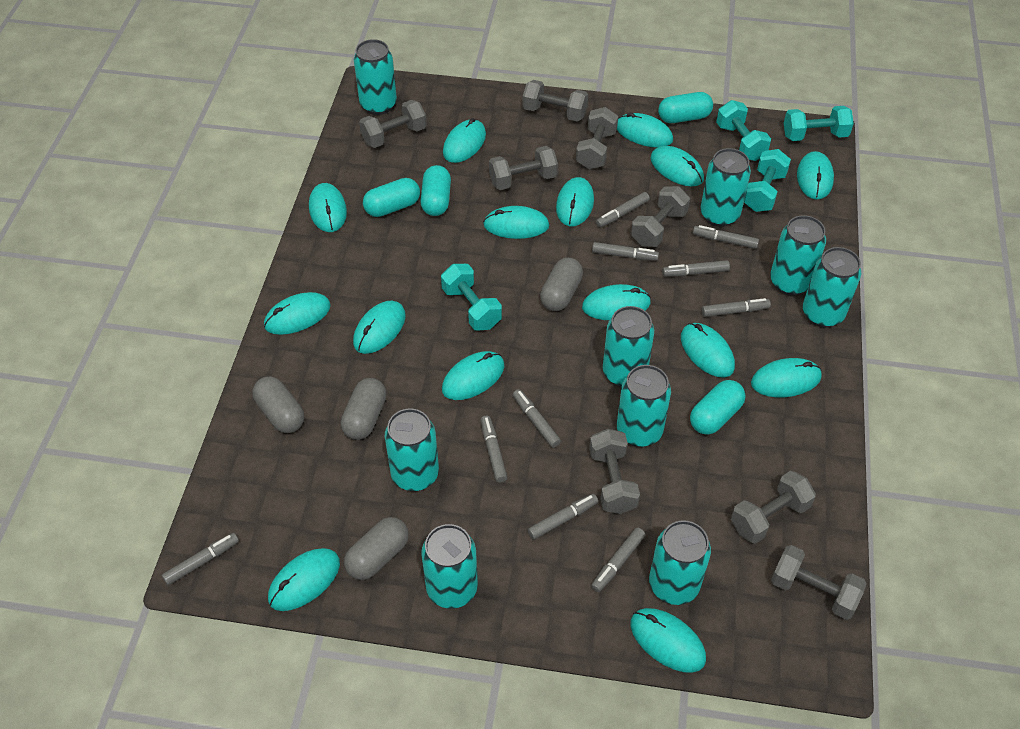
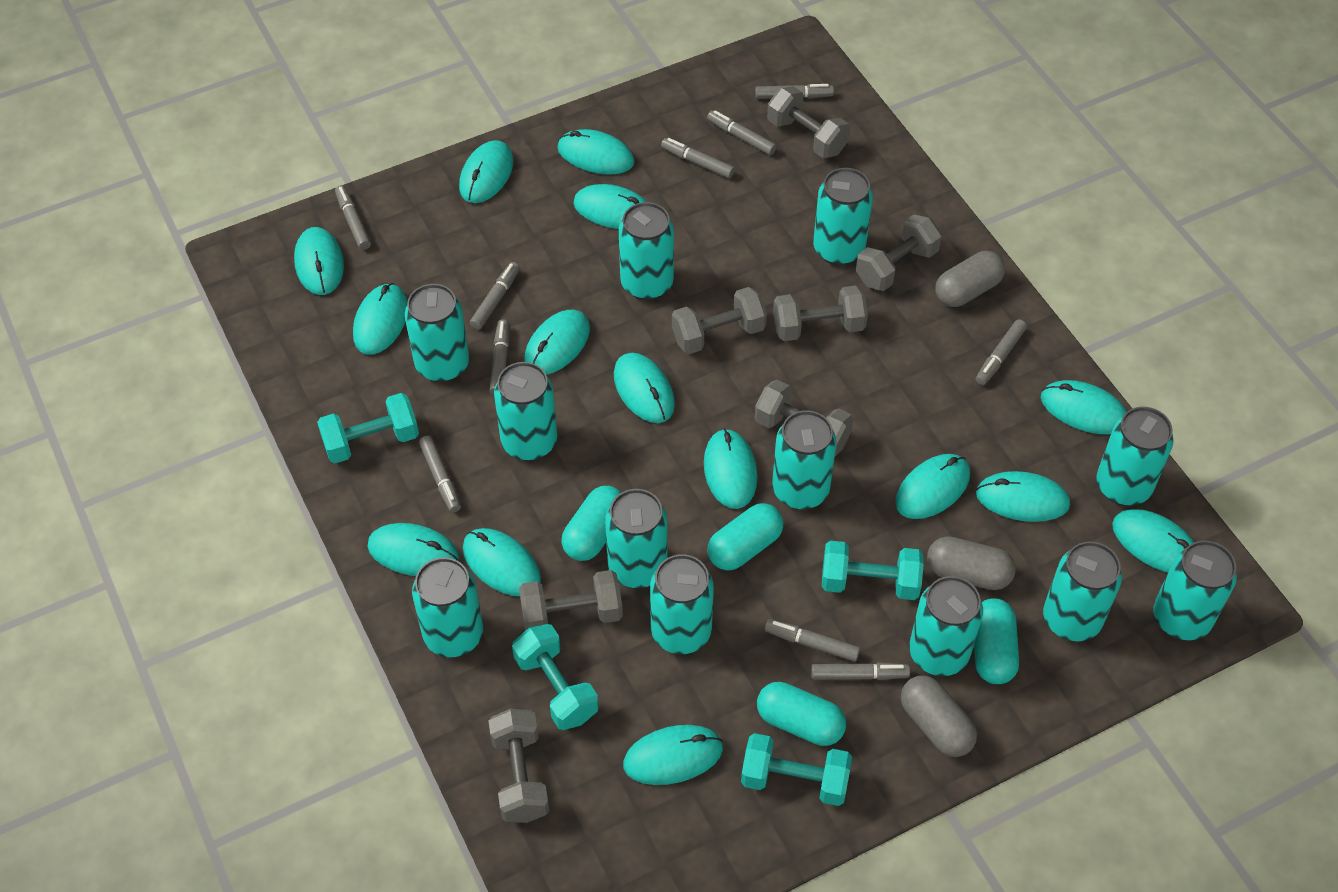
grey capsule: 4 -> 3
grey dumbbell: 8 -> 7
turquoise can: 9 -> 12

